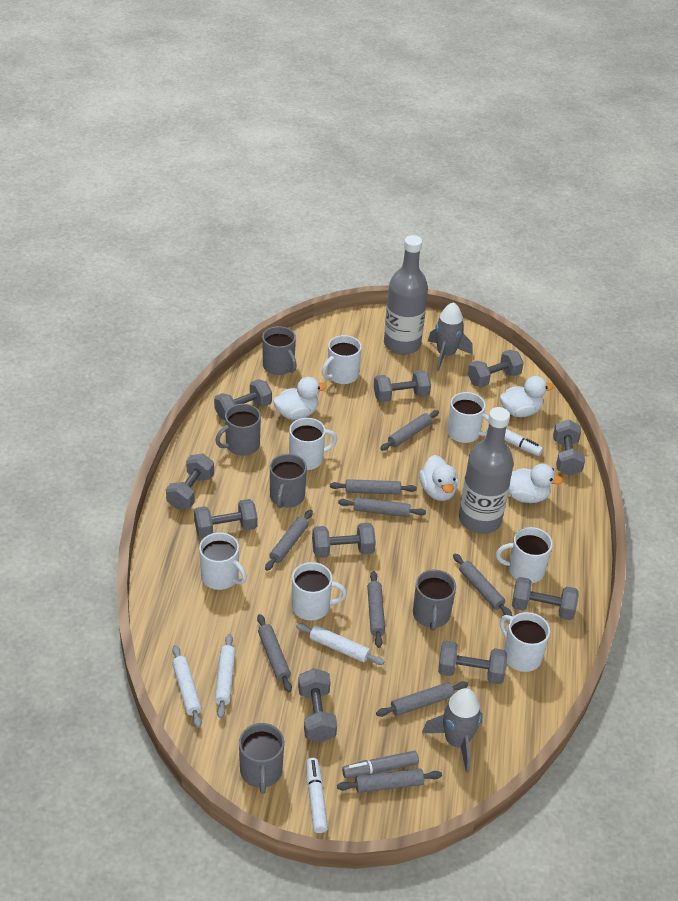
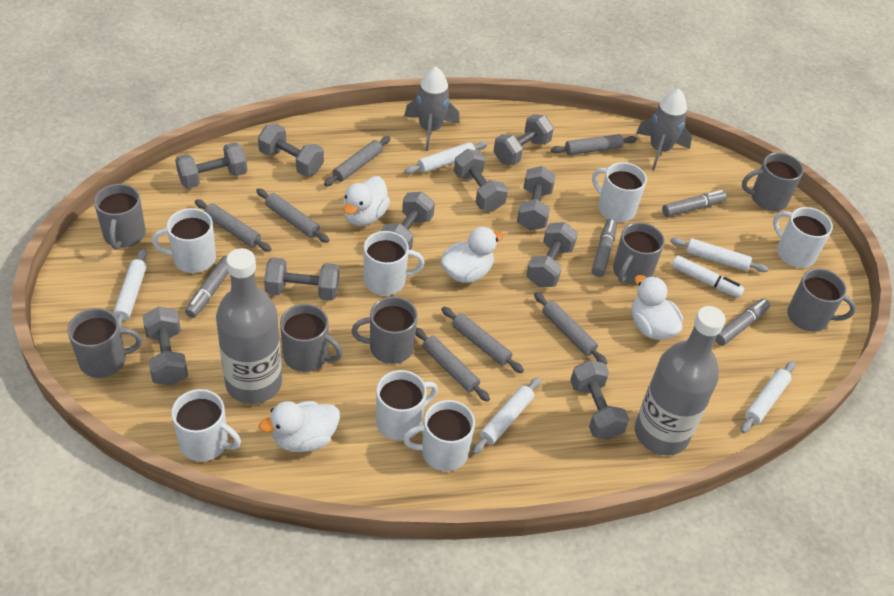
grey marker: 1 -> 4
grey mug: 5 -> 7
grey rolling pin: 9 -> 7
white marker: 2 -> 1
white rolling pin: 3 -> 5

